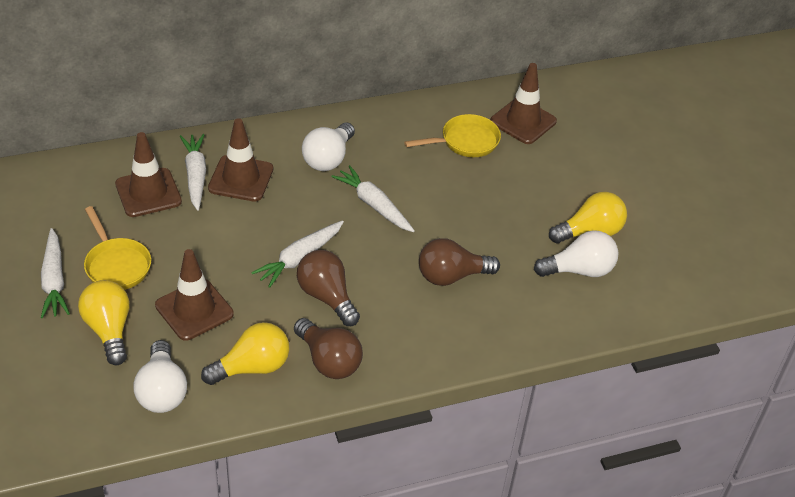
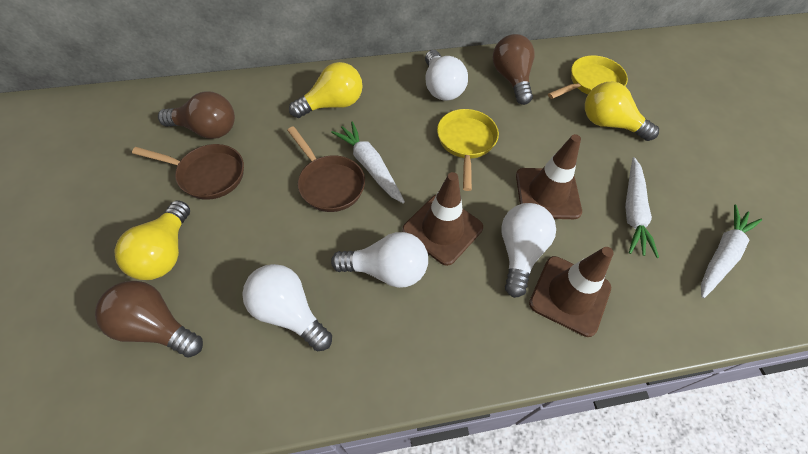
brown pan: 0 -> 2
brown traffic cone: 4 -> 3
white carrot: 4 -> 3
white light bulb: 3 -> 4

